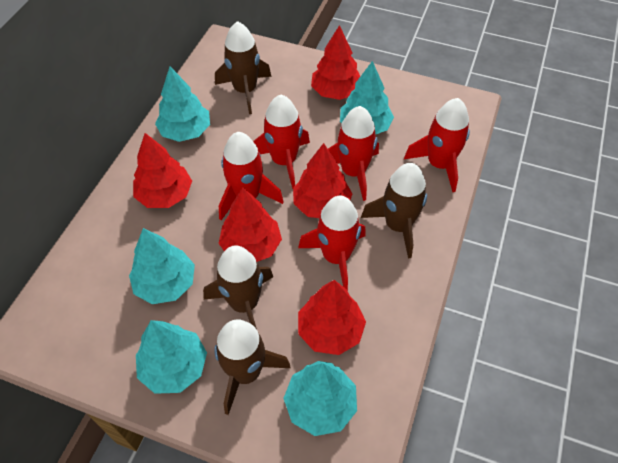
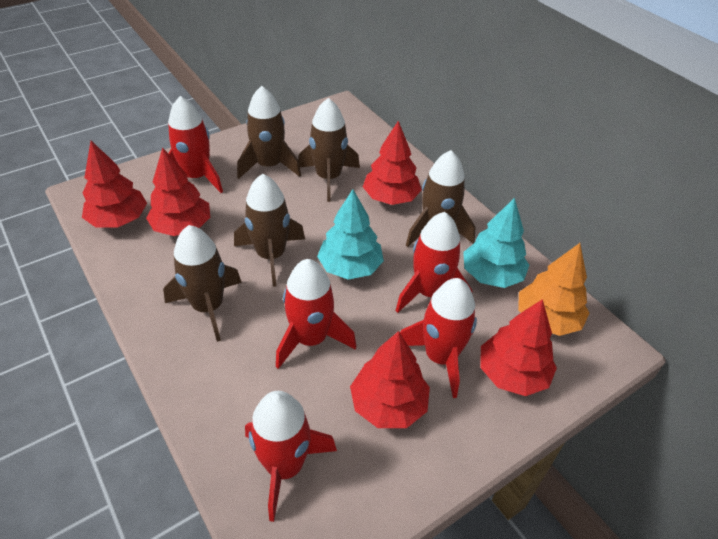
brown rocket: 4 -> 5
orange tree: 0 -> 1
turquoise tree: 5 -> 2

